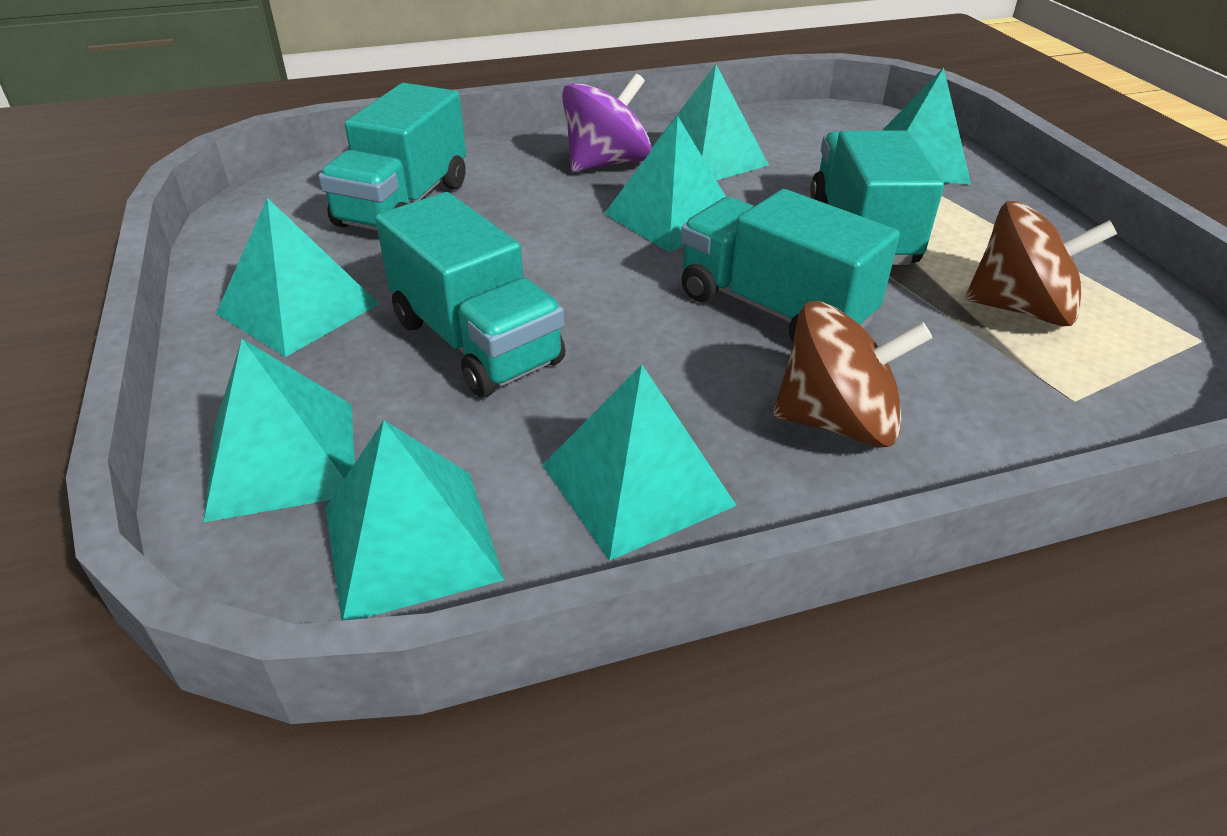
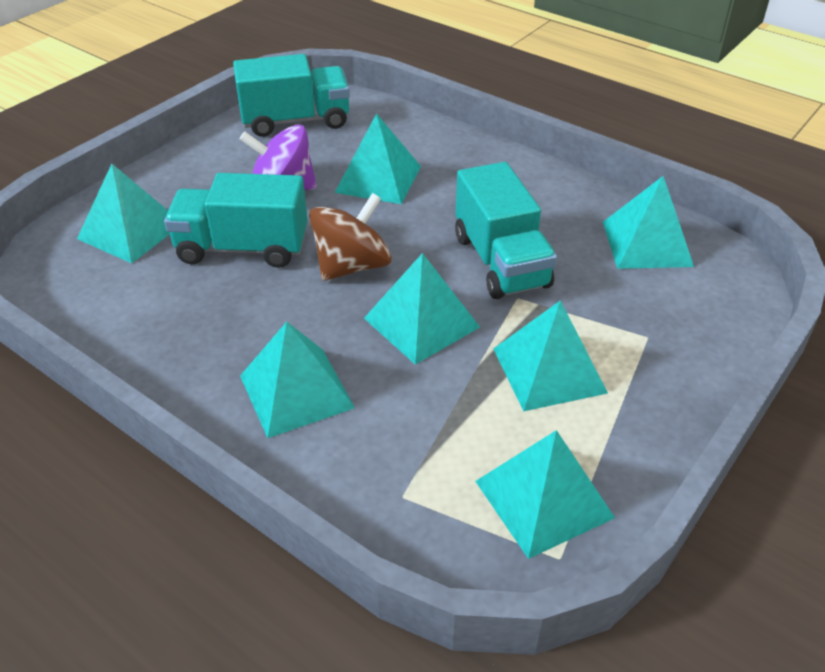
brown spinning top: 2 -> 1
turquoise truck: 4 -> 3

